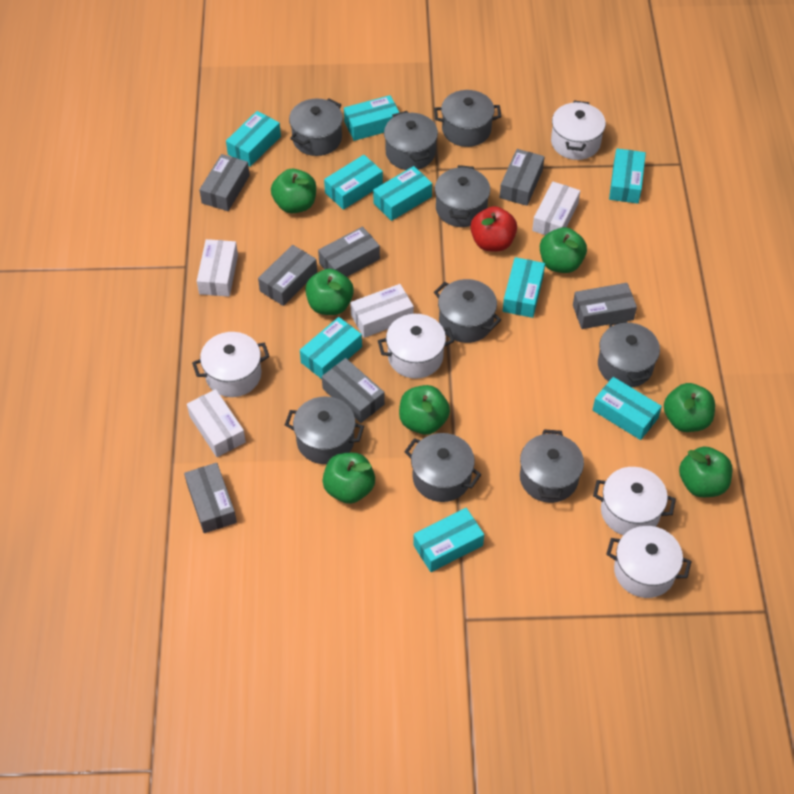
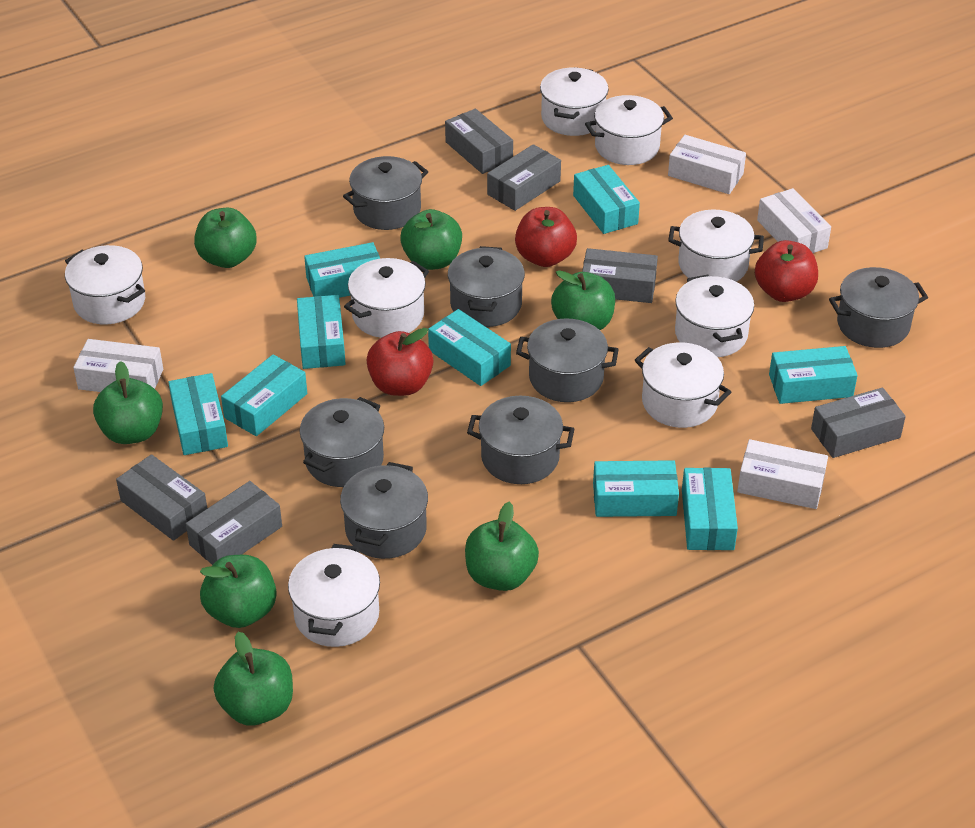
grey box: 7 -> 6
grey pot: 9 -> 7
red apple: 1 -> 3
white pot: 5 -> 8

